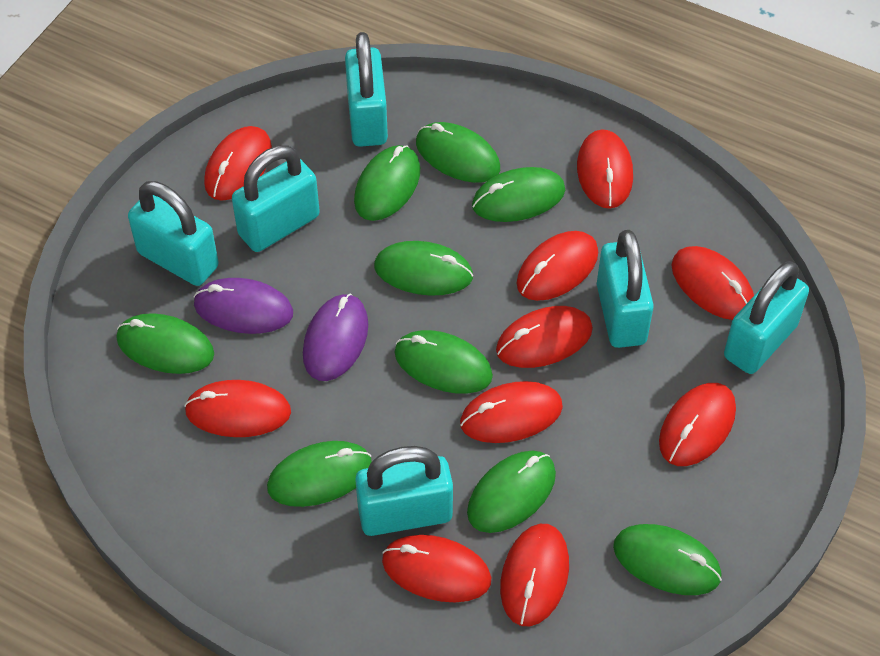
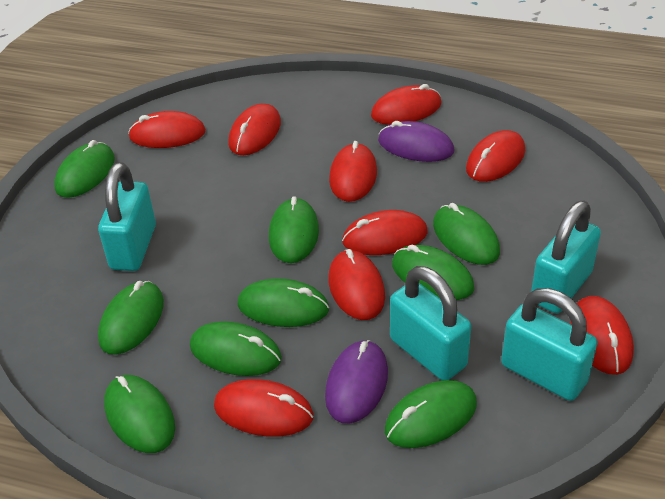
red mouse: 10 -> 9
turquoise padlock: 6 -> 4

